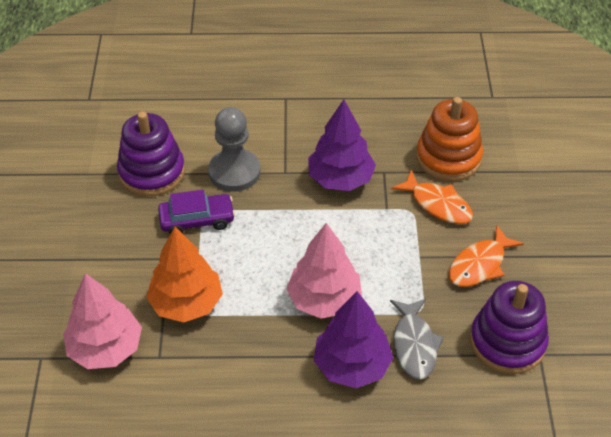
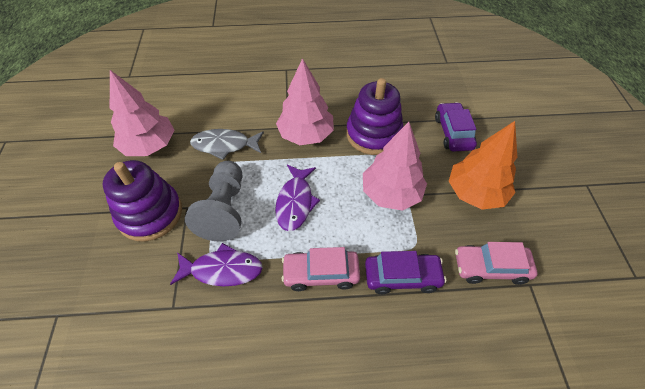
orange fish: 2 -> 0
orange stacking toy: 1 -> 0
pink car: 0 -> 2
pink tree: 2 -> 3
purple car: 1 -> 2
purple fish: 0 -> 2
purple tree: 2 -> 0

